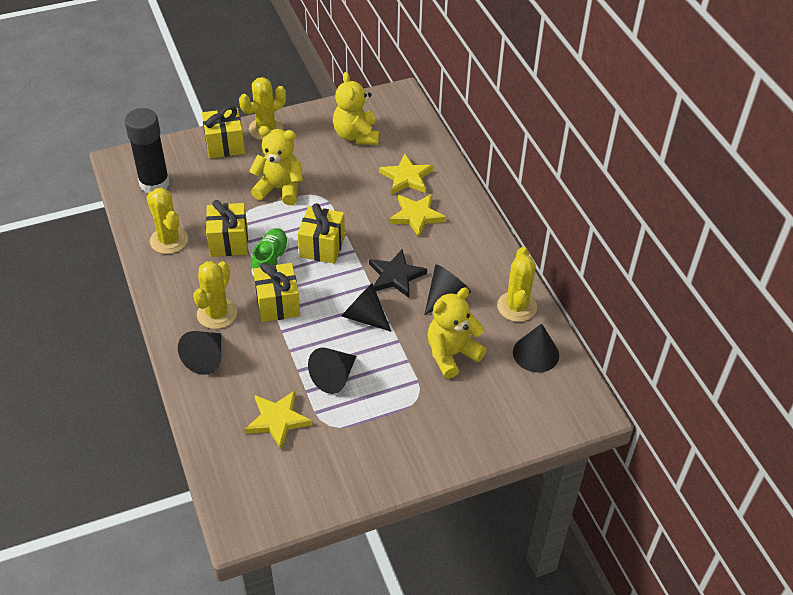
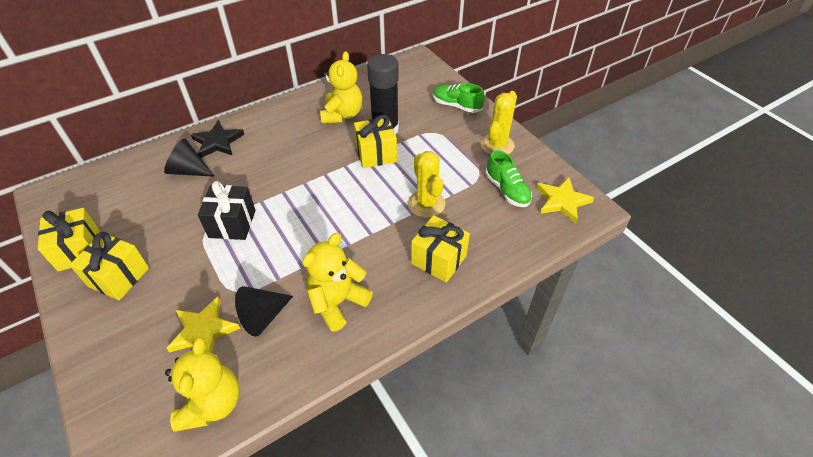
black cone: 5 -> 2
black gift: 0 -> 1
green shoe: 1 -> 2
yellow cactus: 4 -> 2
yellow star: 3 -> 2

